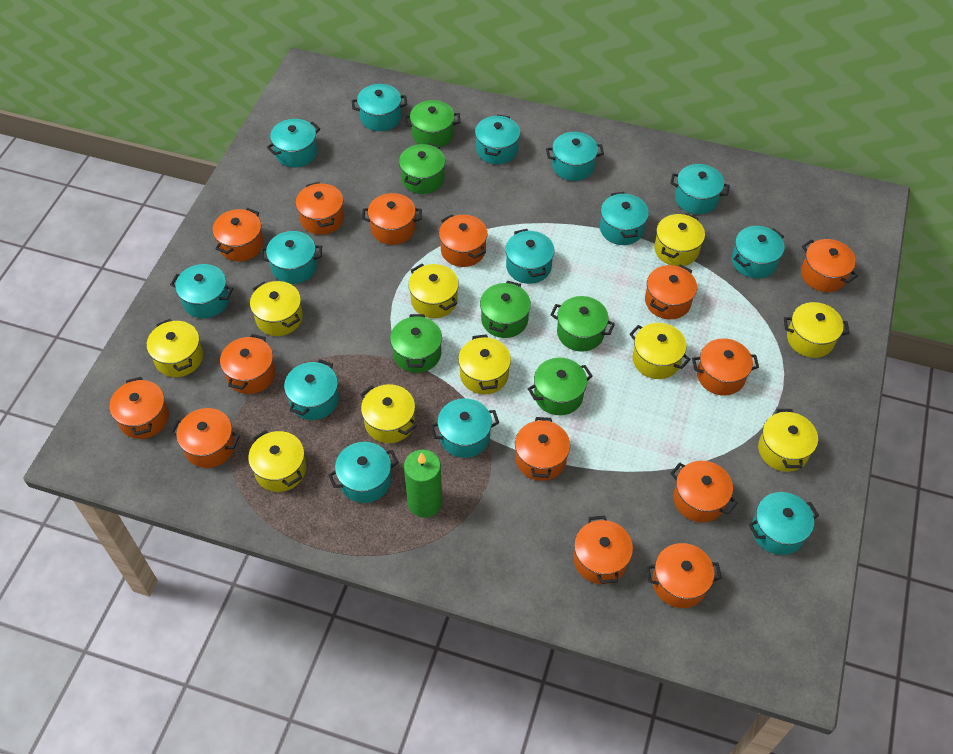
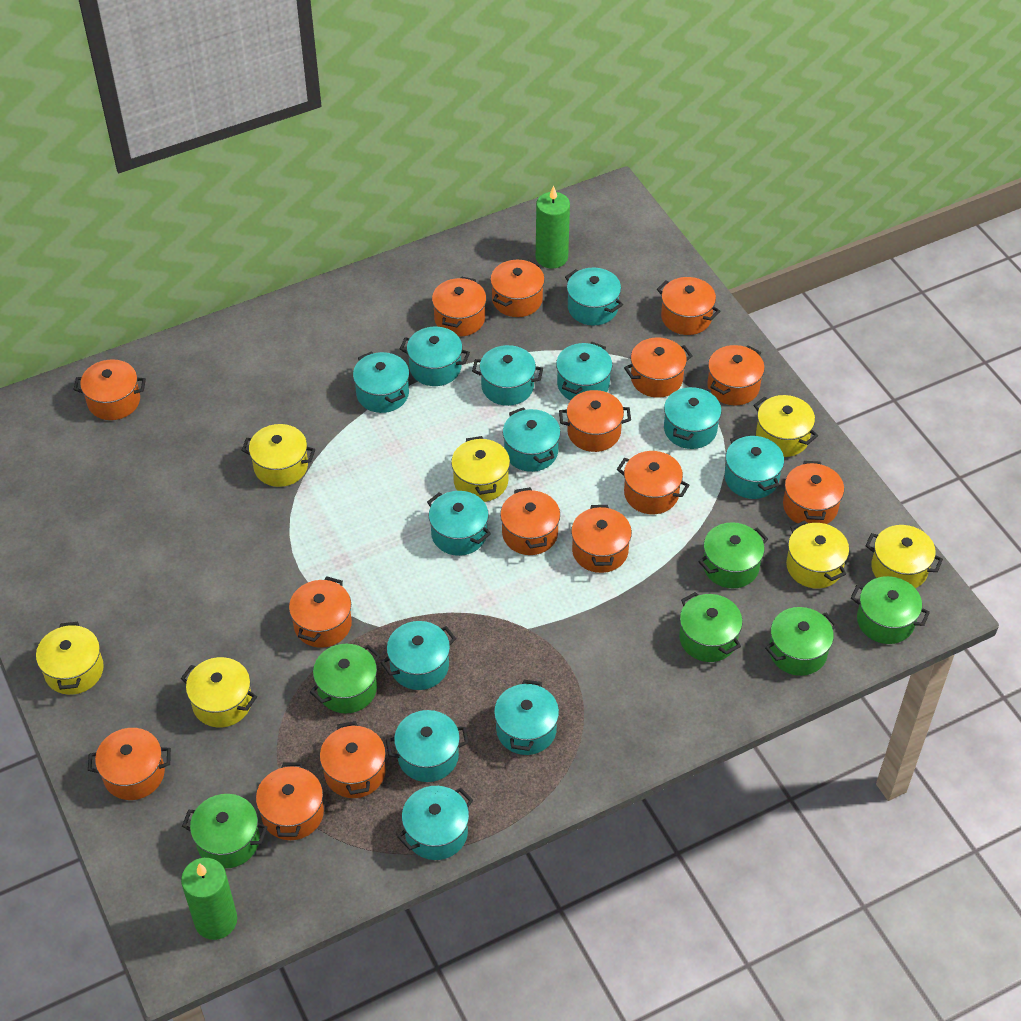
green candle: 1 -> 2
orange pot: 14 -> 15
turquoise pot: 14 -> 13
yellow pot: 10 -> 7

